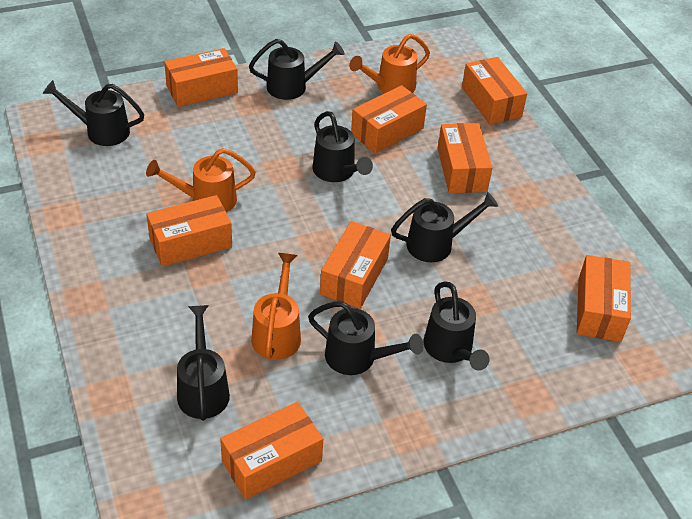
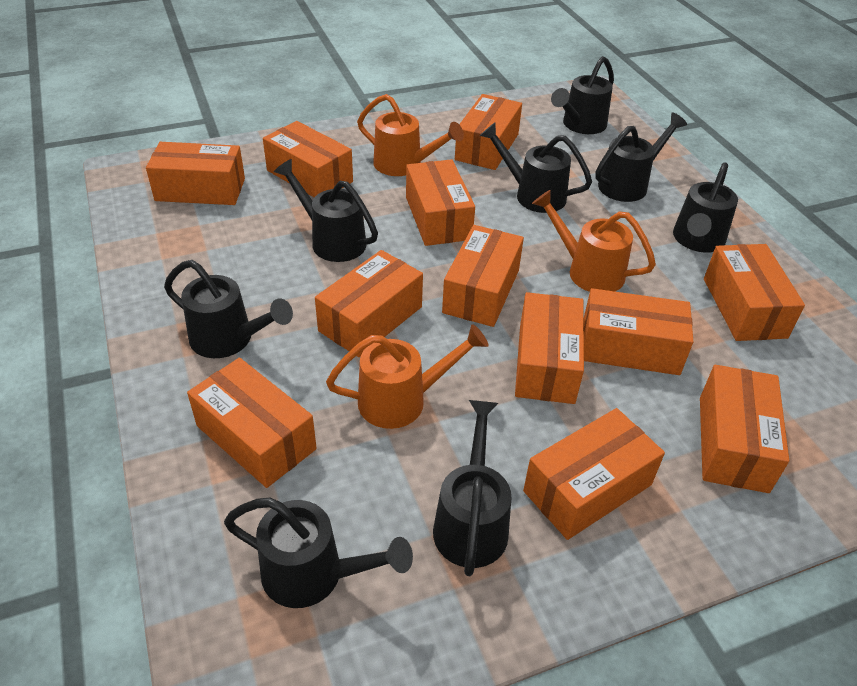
black watering can: 7 -> 8
orange box: 8 -> 12

